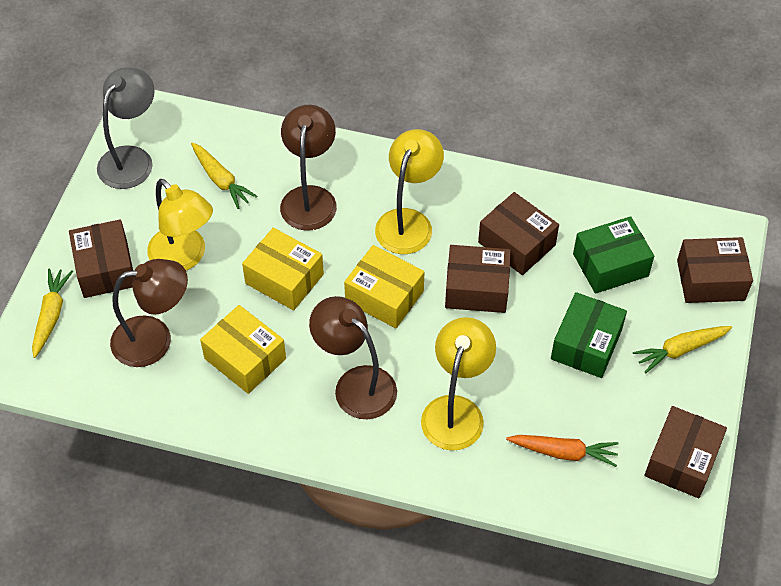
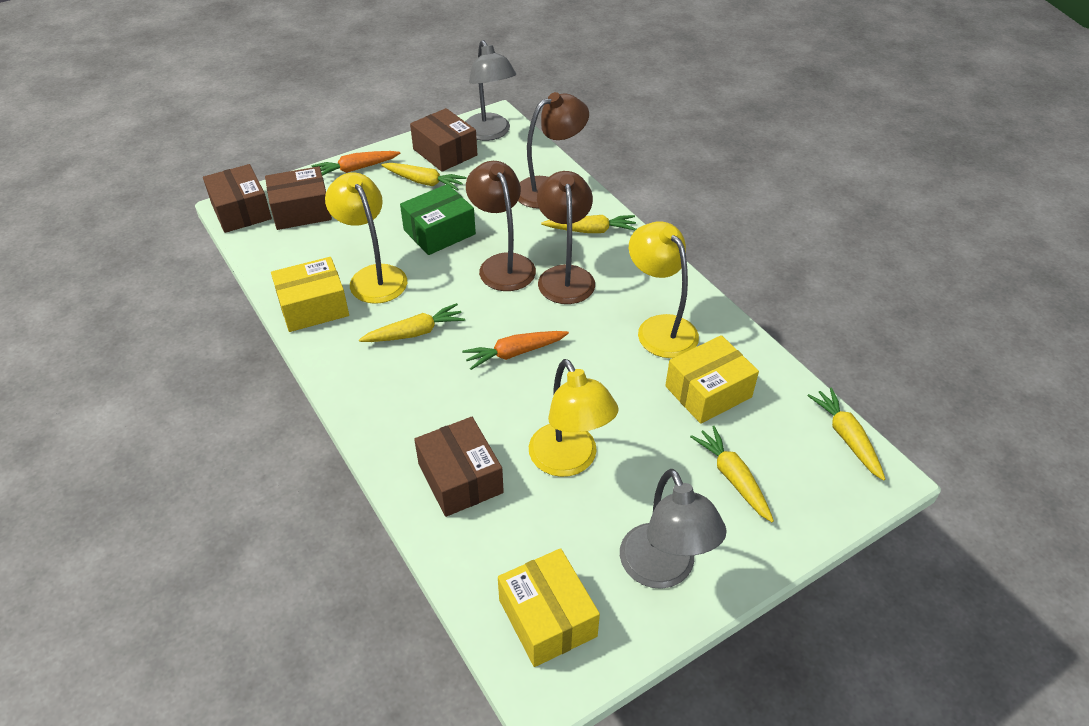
brown box: 5 -> 4
green box: 2 -> 1
grey lamp: 1 -> 2
orange carrot: 1 -> 2
yellow carrot: 3 -> 5

